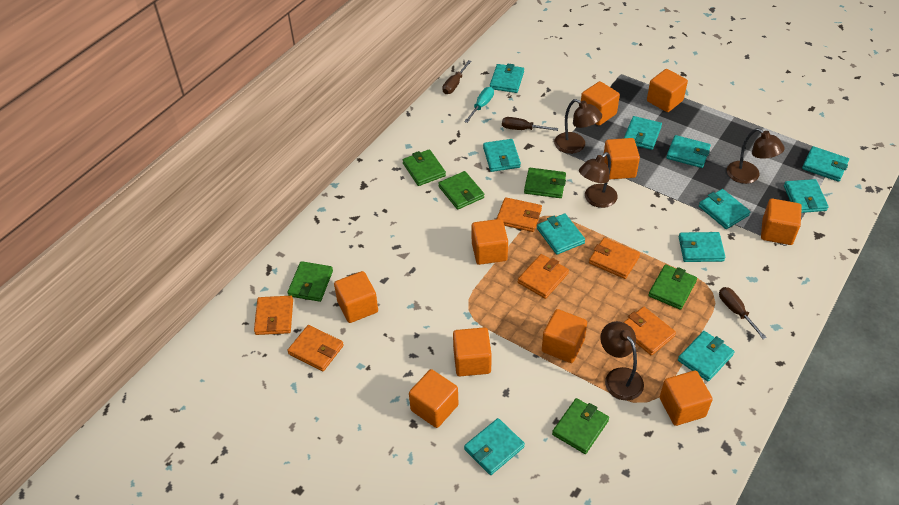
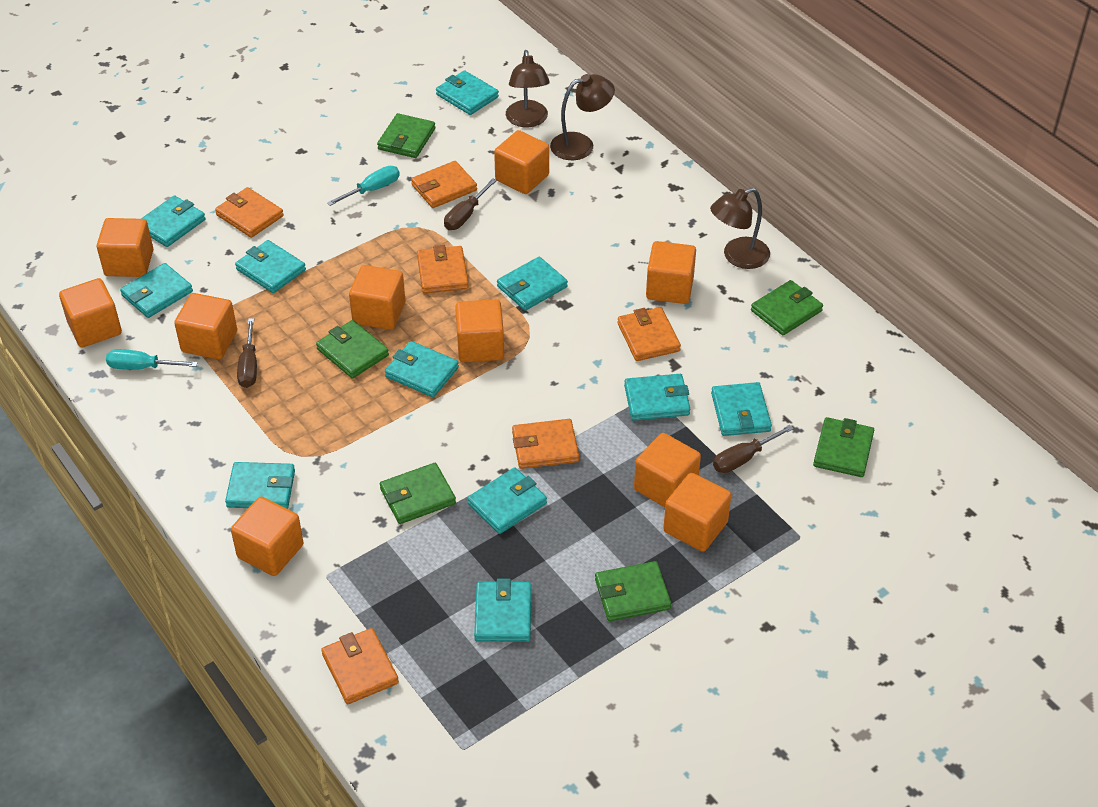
brown lamp: 4 -> 3
turquoise screwdriver: 1 -> 2

